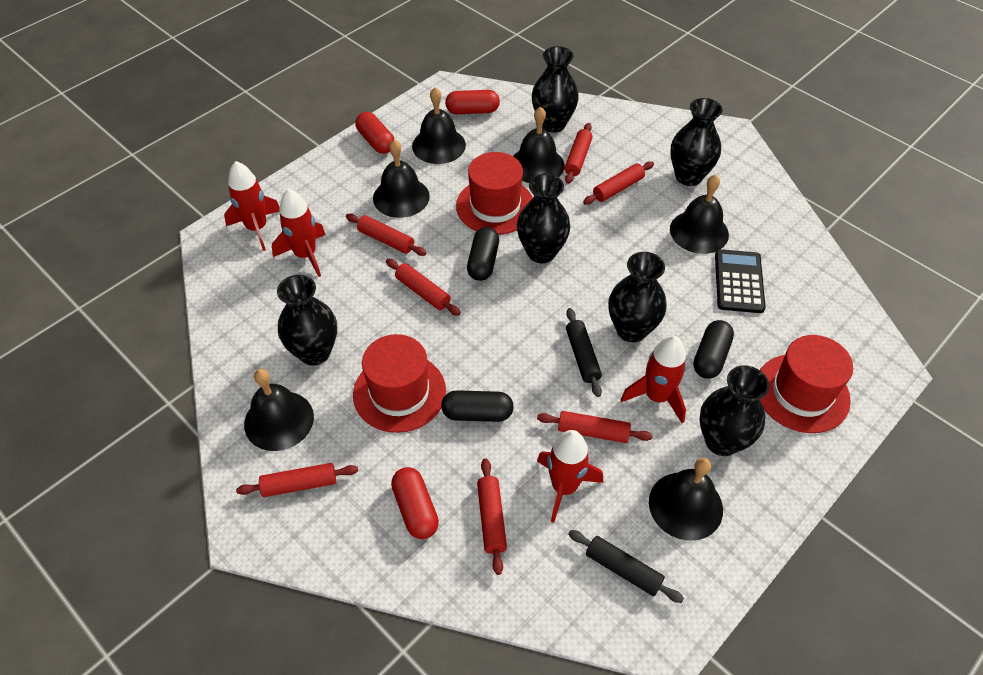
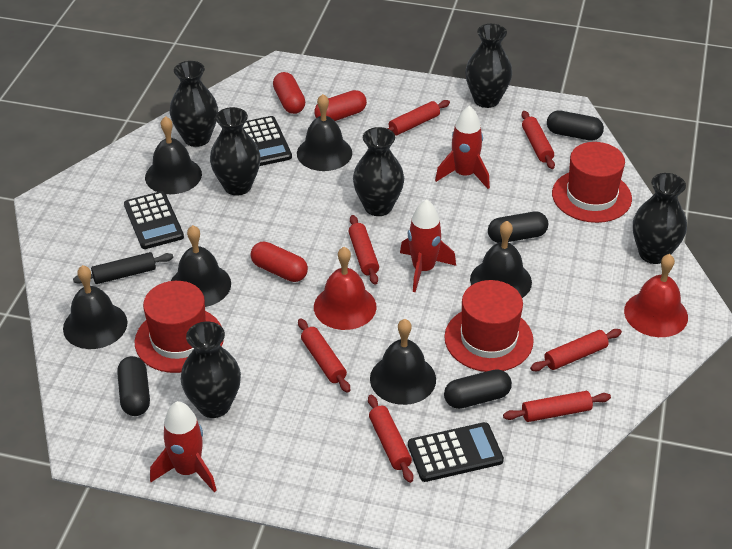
black calculator: 1 -> 3
black capsule: 3 -> 4
black rolling pin: 2 -> 1
red bell: 0 -> 2
red rocket: 4 -> 3

